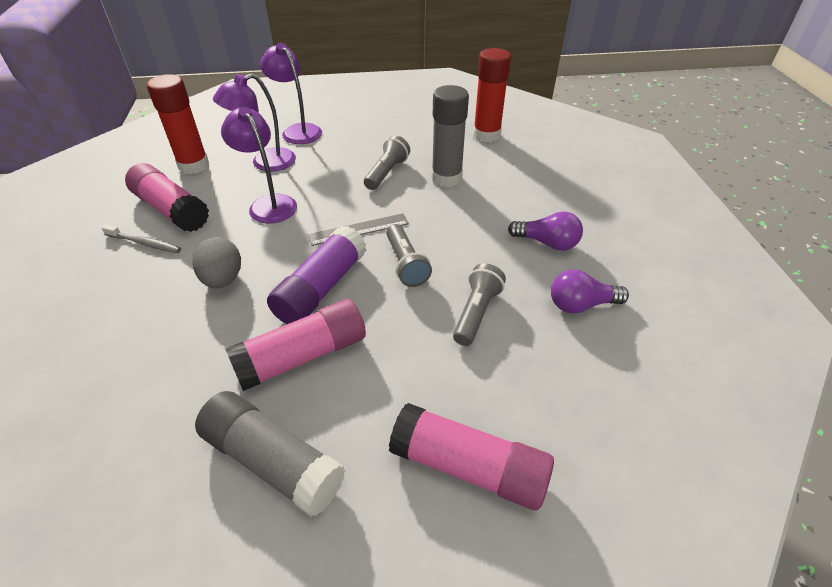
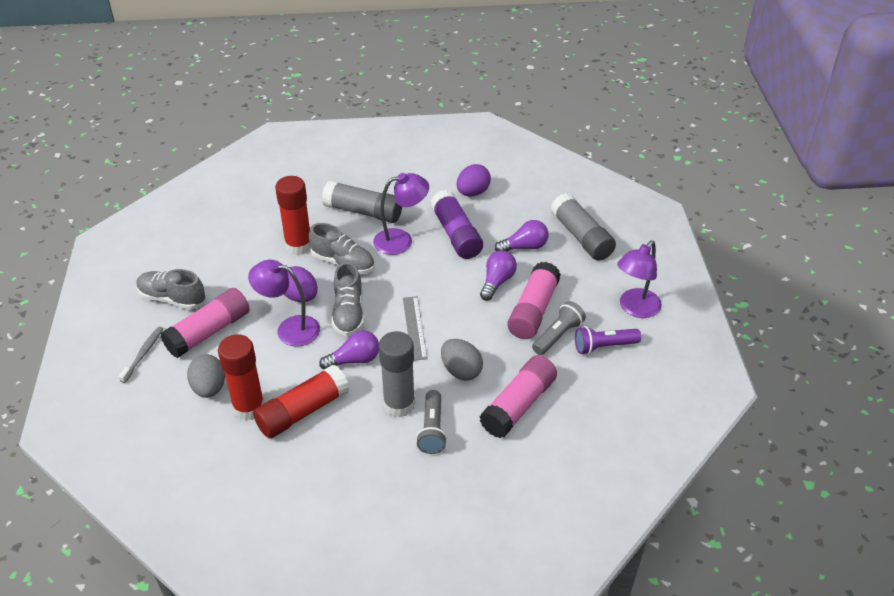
grey egg: 1 -> 2
grey flashlight: 3 -> 2
grey glue stick: 2 -> 3
grey shoe: 0 -> 3
purple egg: 0 -> 2
purple flashlight: 0 -> 1
purple light bulb: 2 -> 3
red glue stick: 2 -> 3

